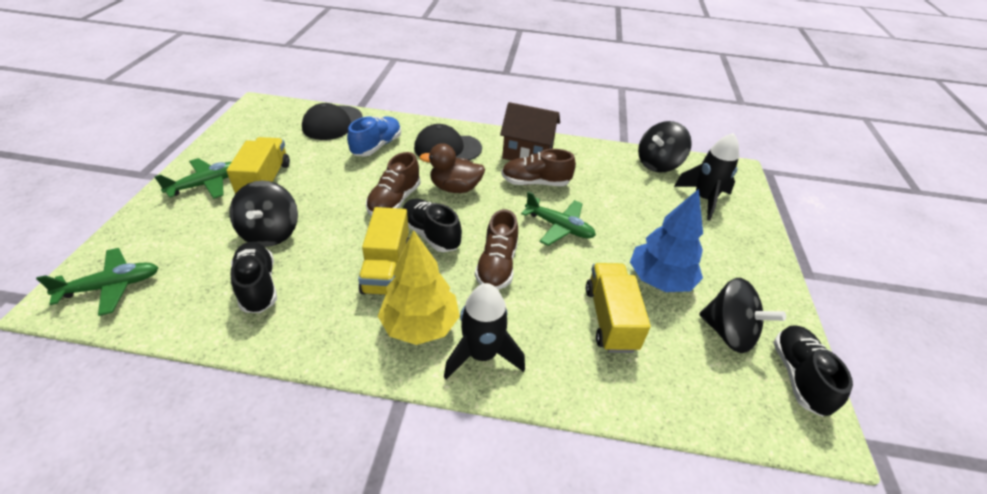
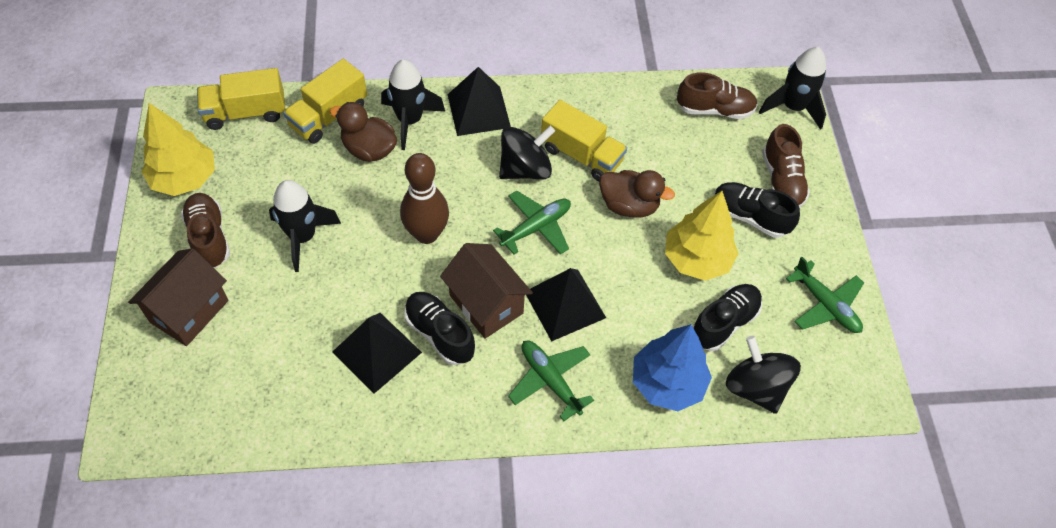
black cap: 2 -> 0
black pyramid: 0 -> 3
black rocket: 2 -> 3
black spinning top: 3 -> 2
blue shoe: 1 -> 0
brown bowling pin: 0 -> 1
brown duck: 1 -> 2
brown house: 1 -> 2
yellow tree: 1 -> 2

